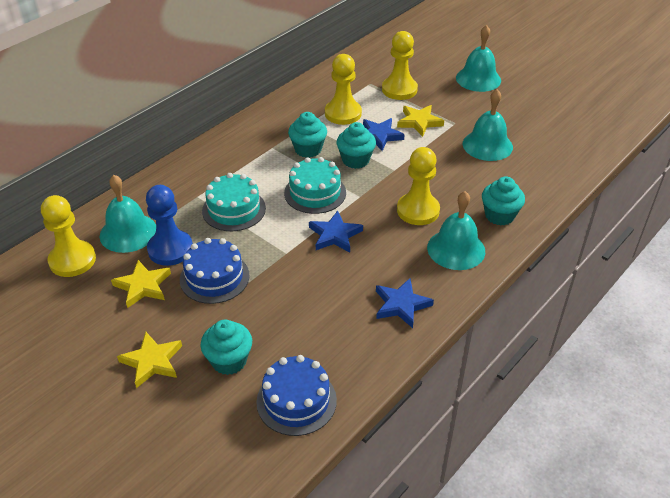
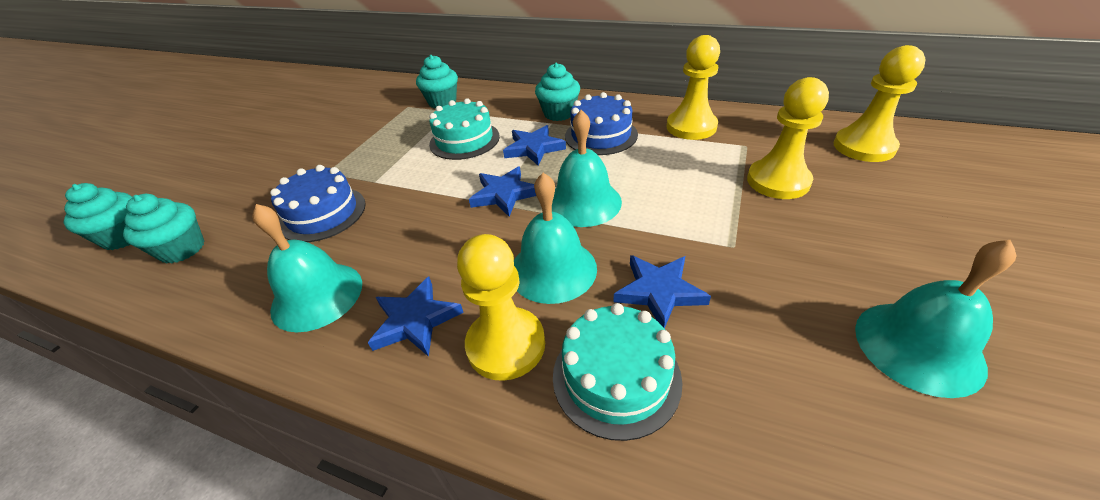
blue pawn: 1 -> 0
blue star: 3 -> 4
yellow star: 3 -> 0

